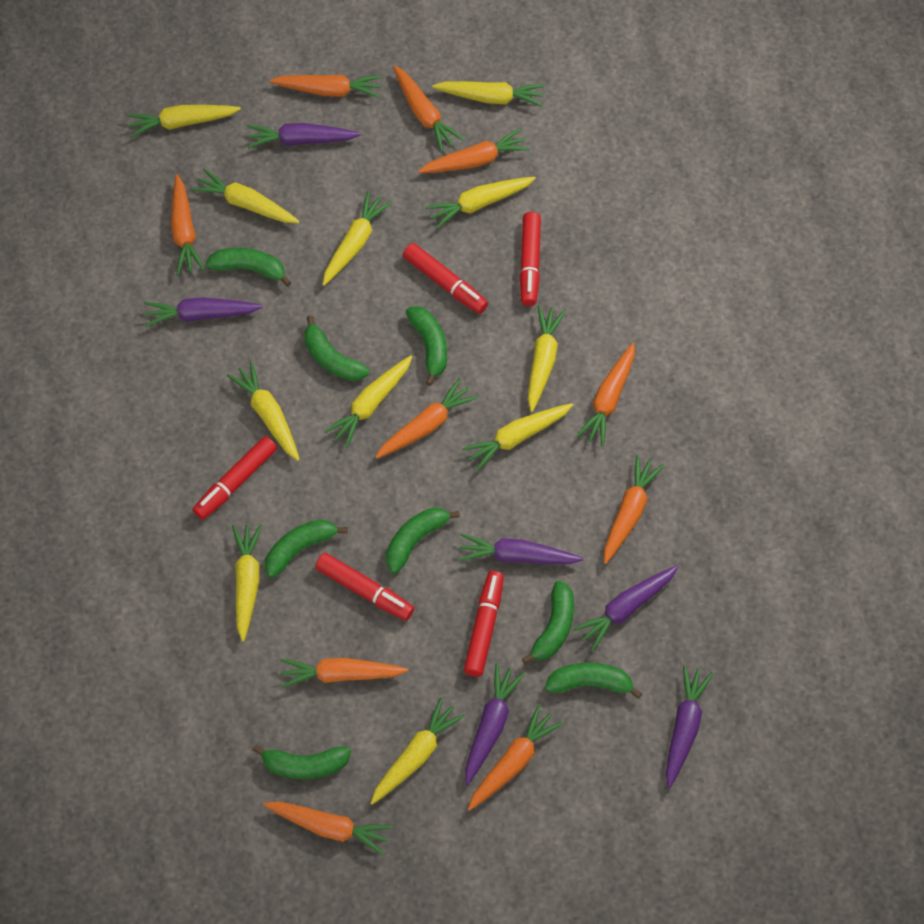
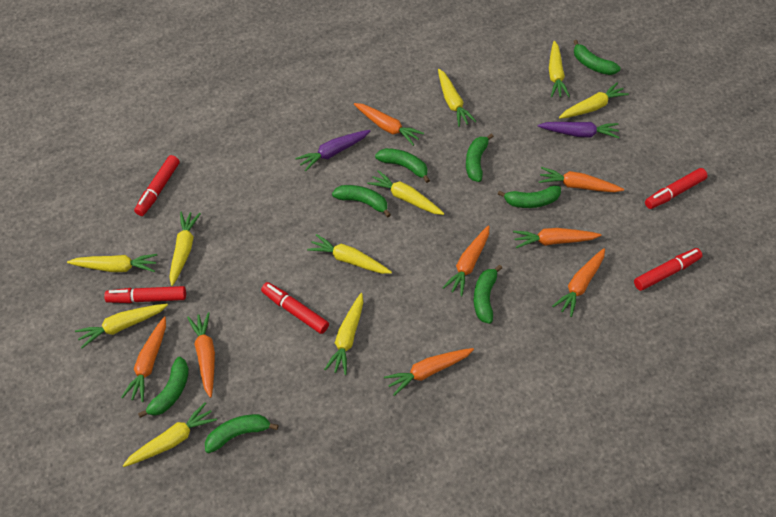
orange carrot: 10 -> 8
purple carrot: 6 -> 2
yellow carrot: 11 -> 10

